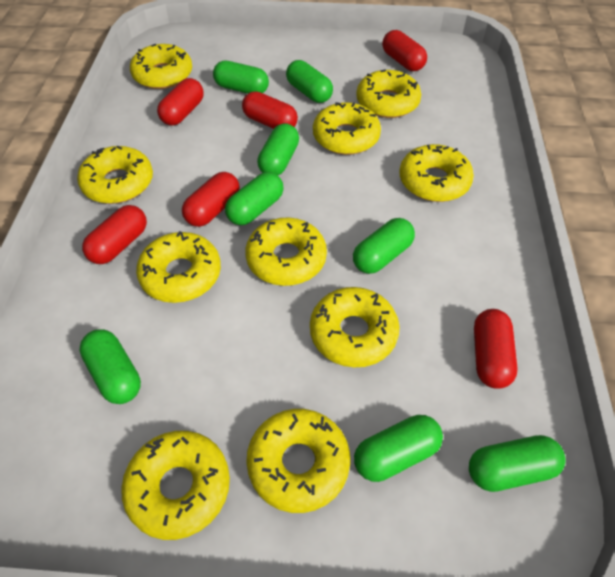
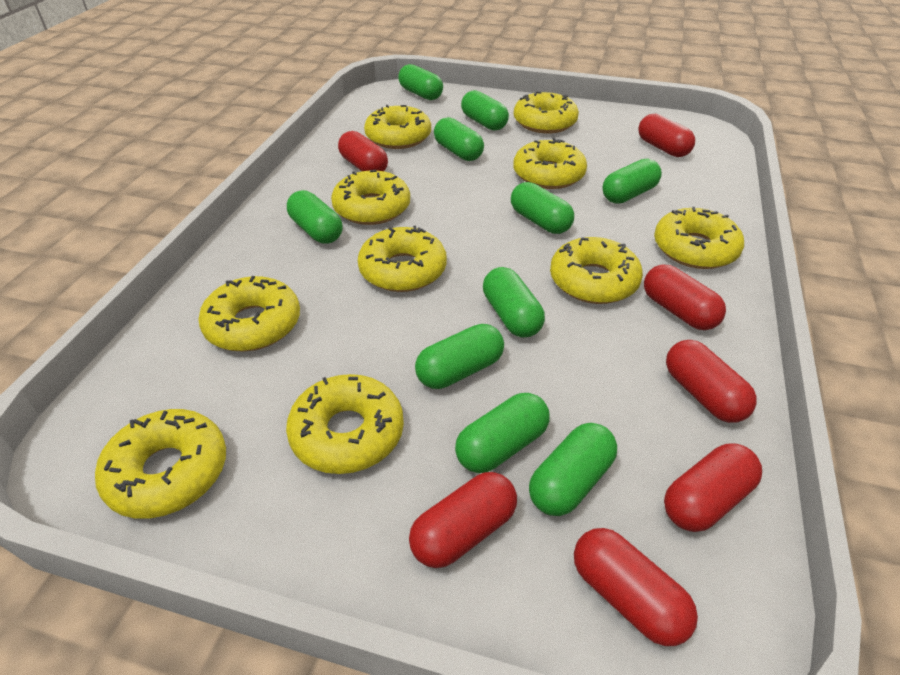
green capsule: 8 -> 10
red capsule: 6 -> 7

